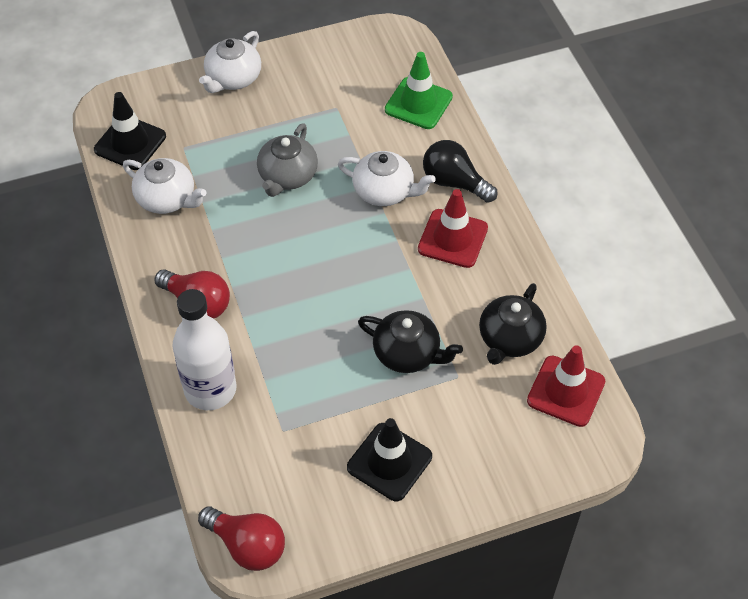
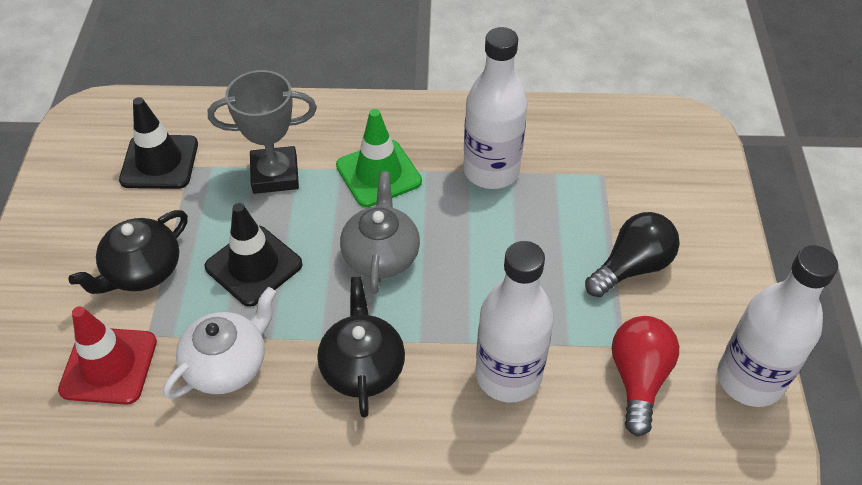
grey trophy: 0 -> 1
red light bulb: 2 -> 1
red traffic cone: 2 -> 1
white bottle: 1 -> 3
white teapot: 3 -> 1

